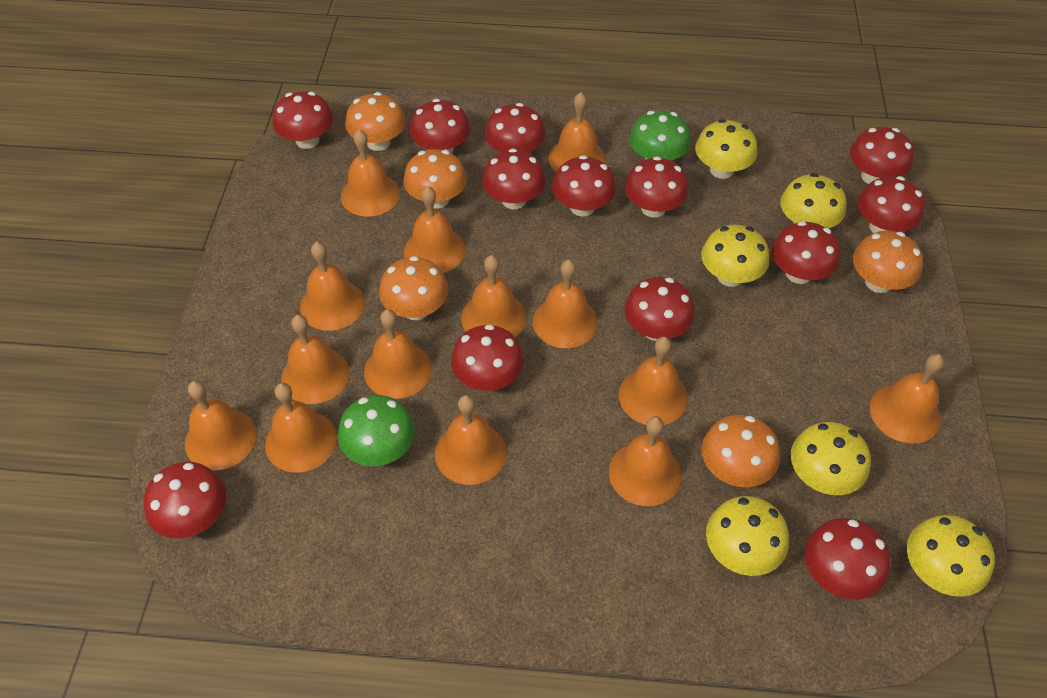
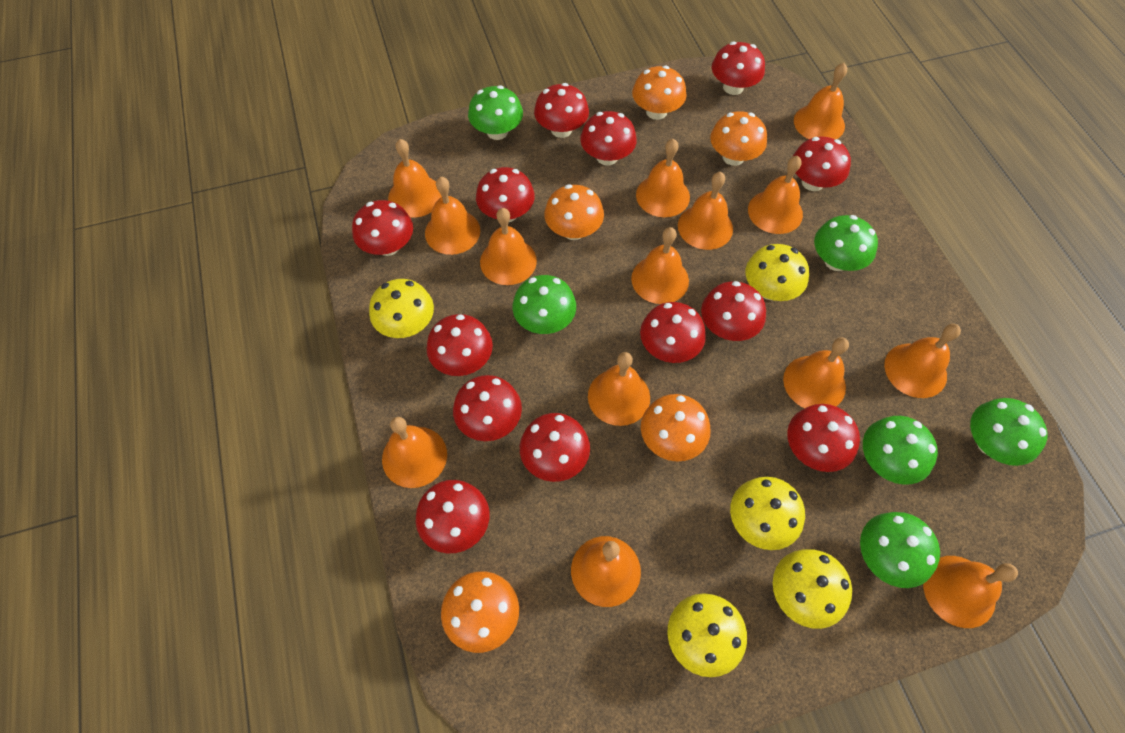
green mushroom: 2 -> 6
yellow mushroom: 6 -> 5

